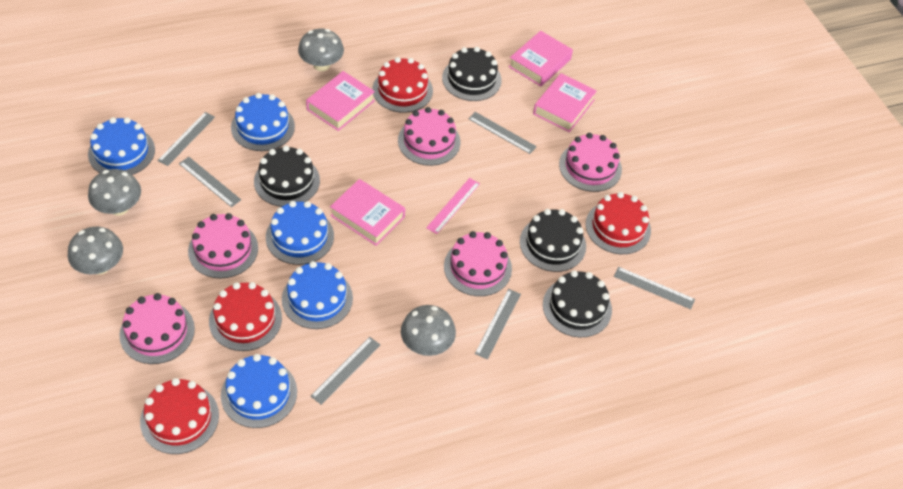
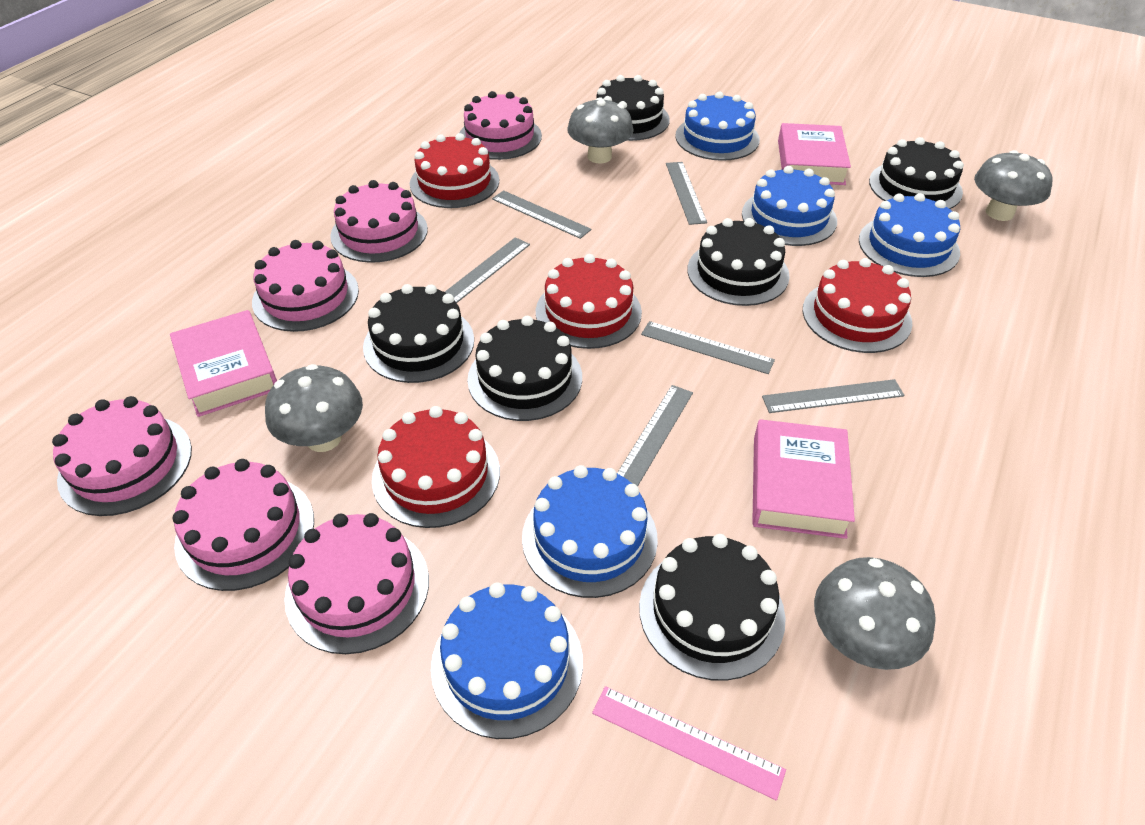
black cake: 4 -> 6
pink book: 4 -> 3
pink cake: 5 -> 6

